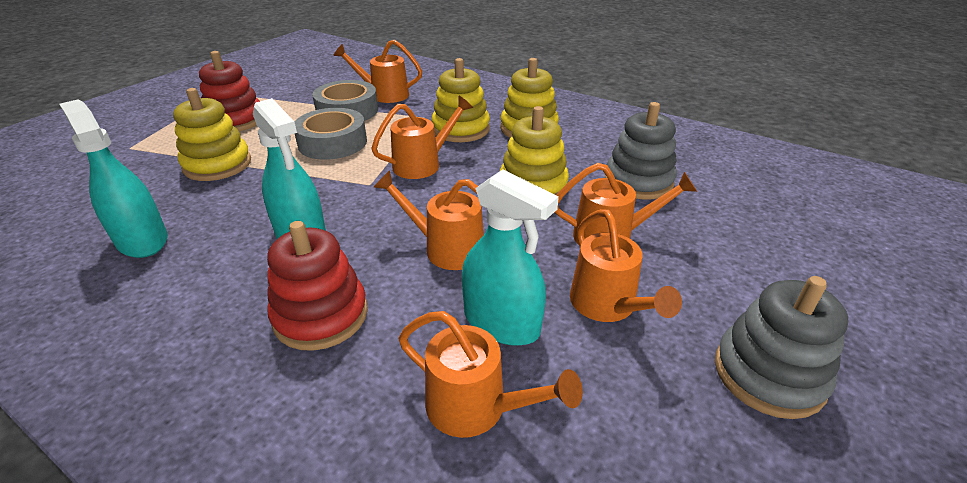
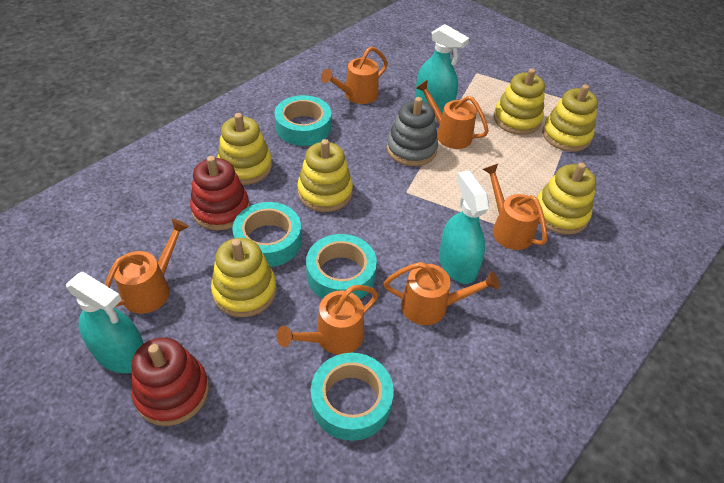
grey stacking toy: 2 -> 1
grey tape: 2 -> 0
turquoise tape: 0 -> 4
yellow stacking toy: 4 -> 6

